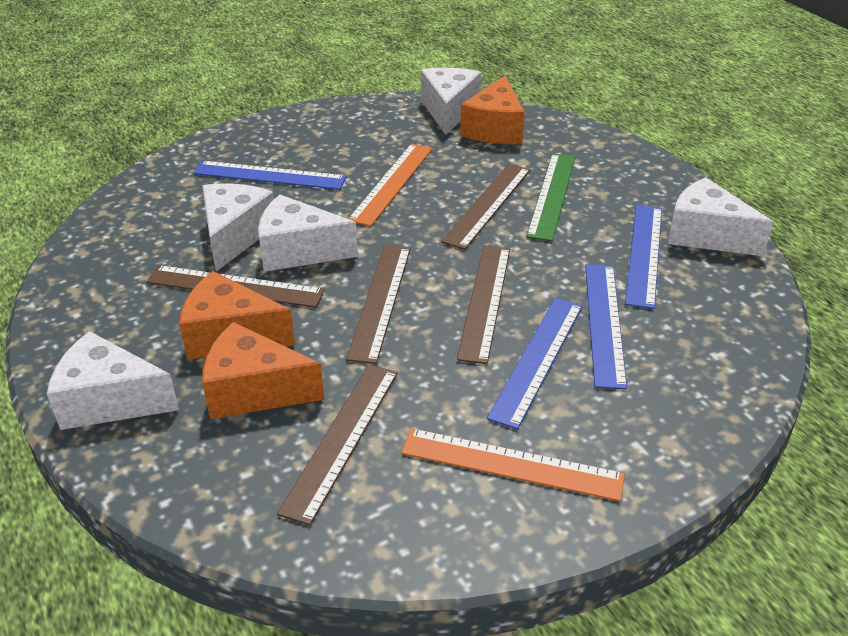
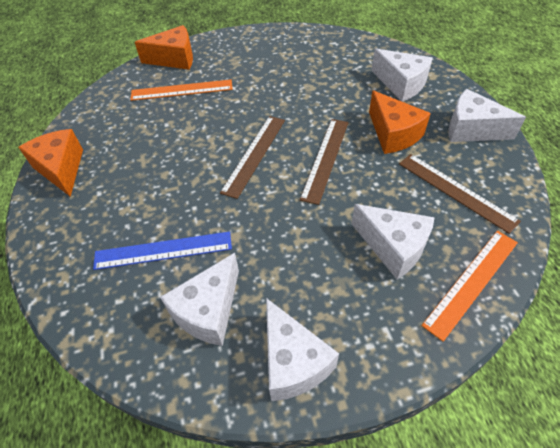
blue ruler: 4 -> 1
brown ruler: 5 -> 3
green ruler: 1 -> 0

